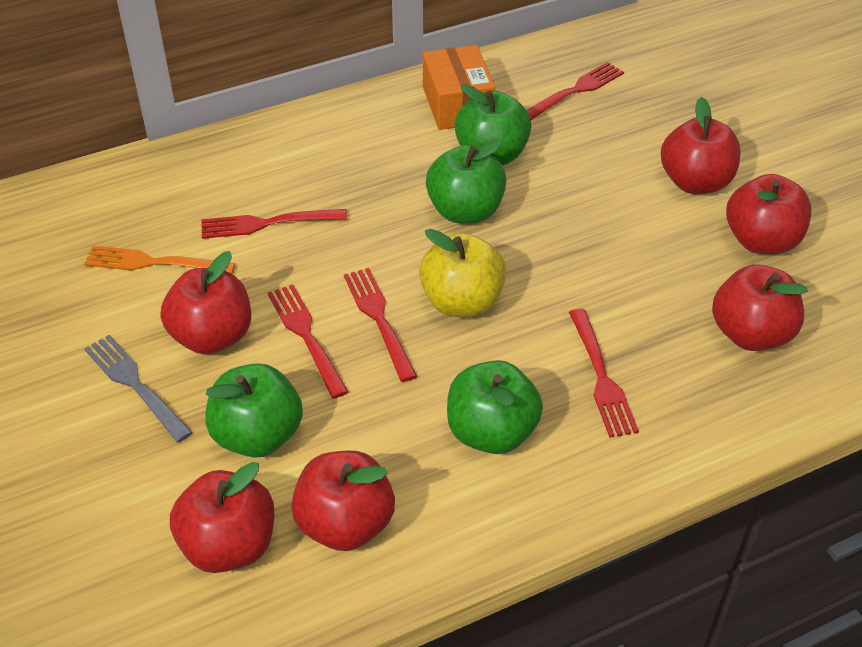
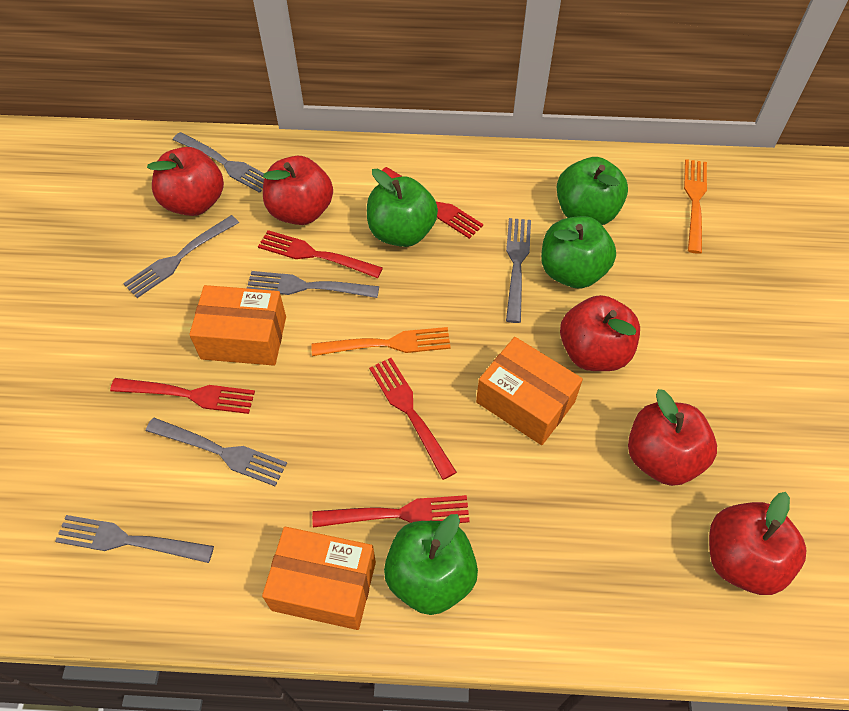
grey fork: 1 -> 6
orange box: 1 -> 3
orange fork: 1 -> 2
red apple: 6 -> 5
yellow apple: 1 -> 0

